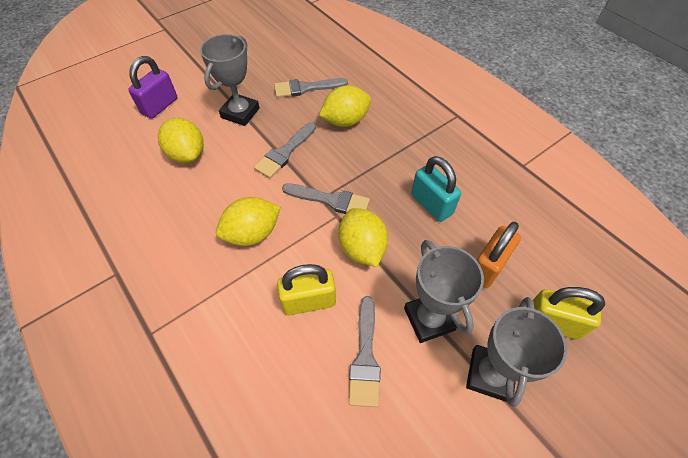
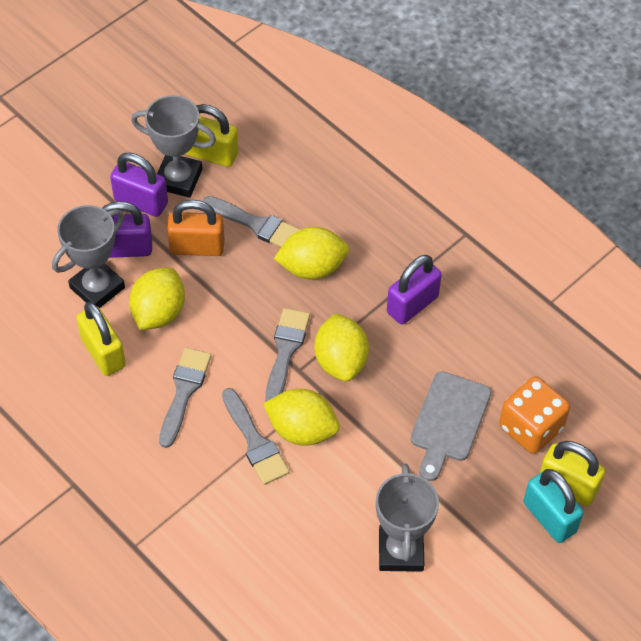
grey cutting board: 0 -> 1
orange dice: 0 -> 1
purple padlock: 1 -> 3
yellow padlock: 2 -> 3

